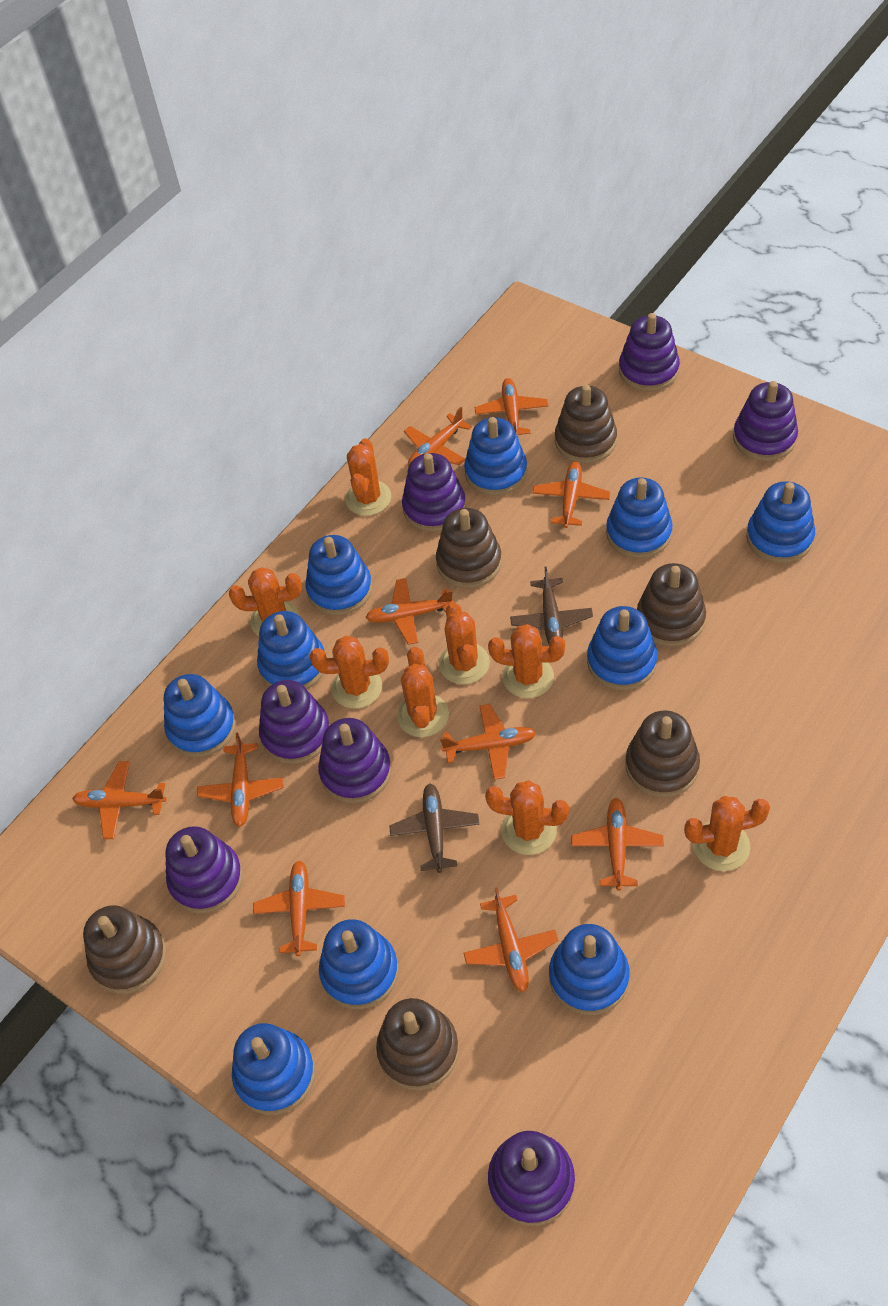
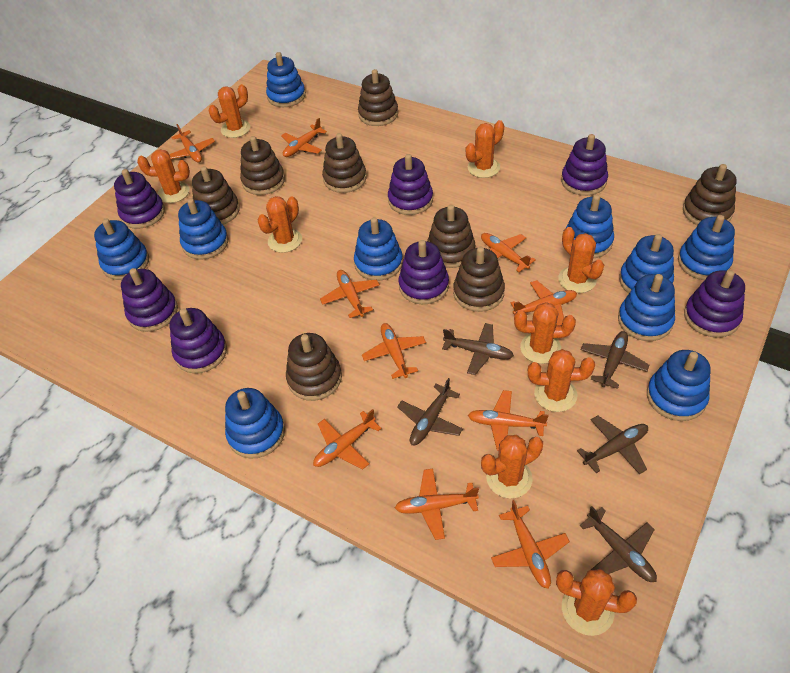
brown plane: 2 -> 5
brown stacking toy: 6 -> 8
orange cactus: 8 -> 9

